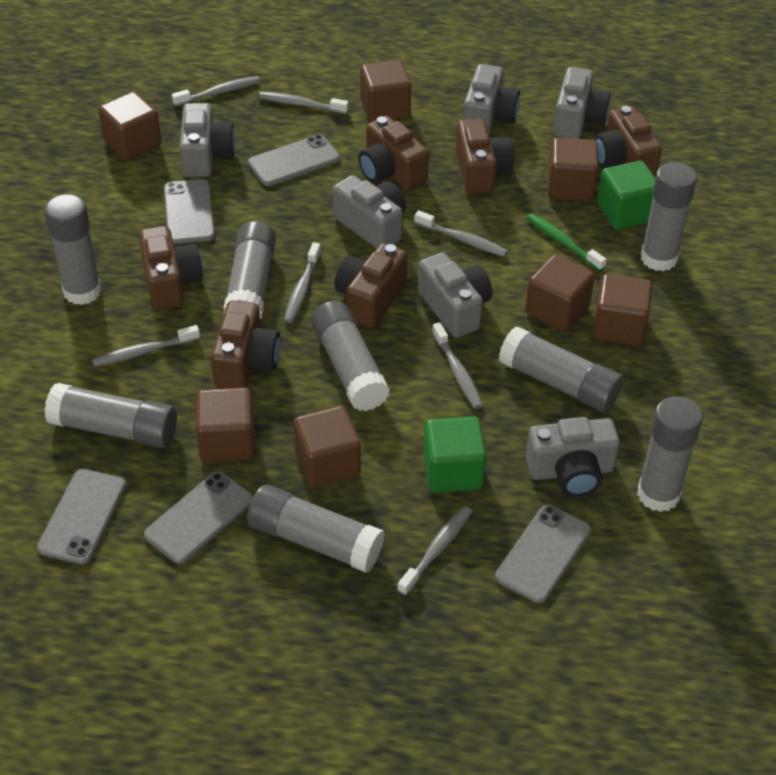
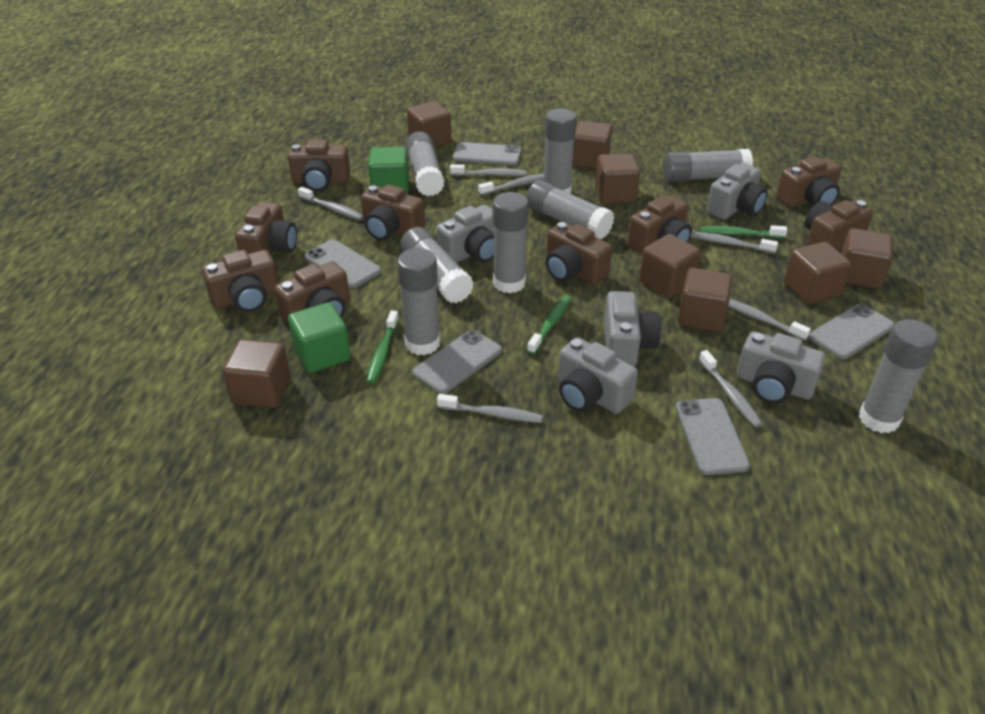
brown camera: 6 -> 9
brown cube: 7 -> 8
green toothbrush: 1 -> 3
grey camera: 6 -> 5

